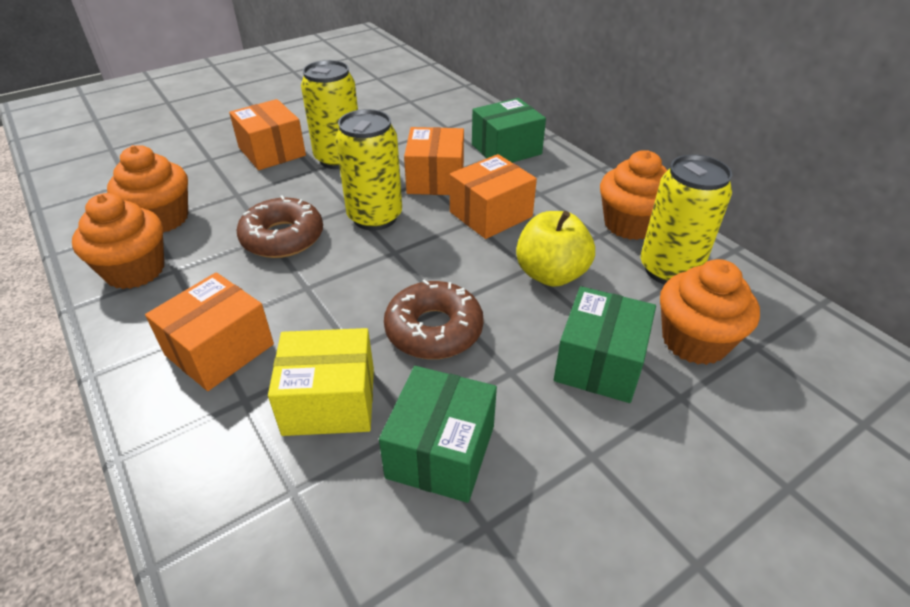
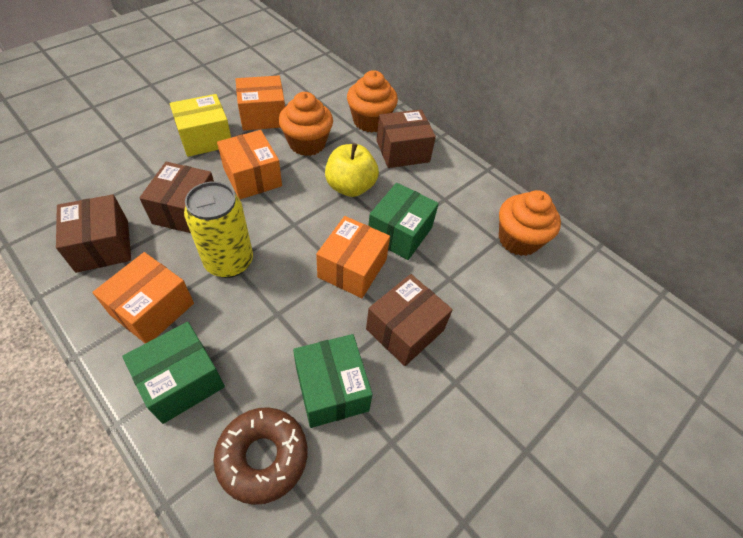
brown box: 0 -> 4
brown donut: 2 -> 1
orange cupcake: 4 -> 3
yellow can: 3 -> 1

